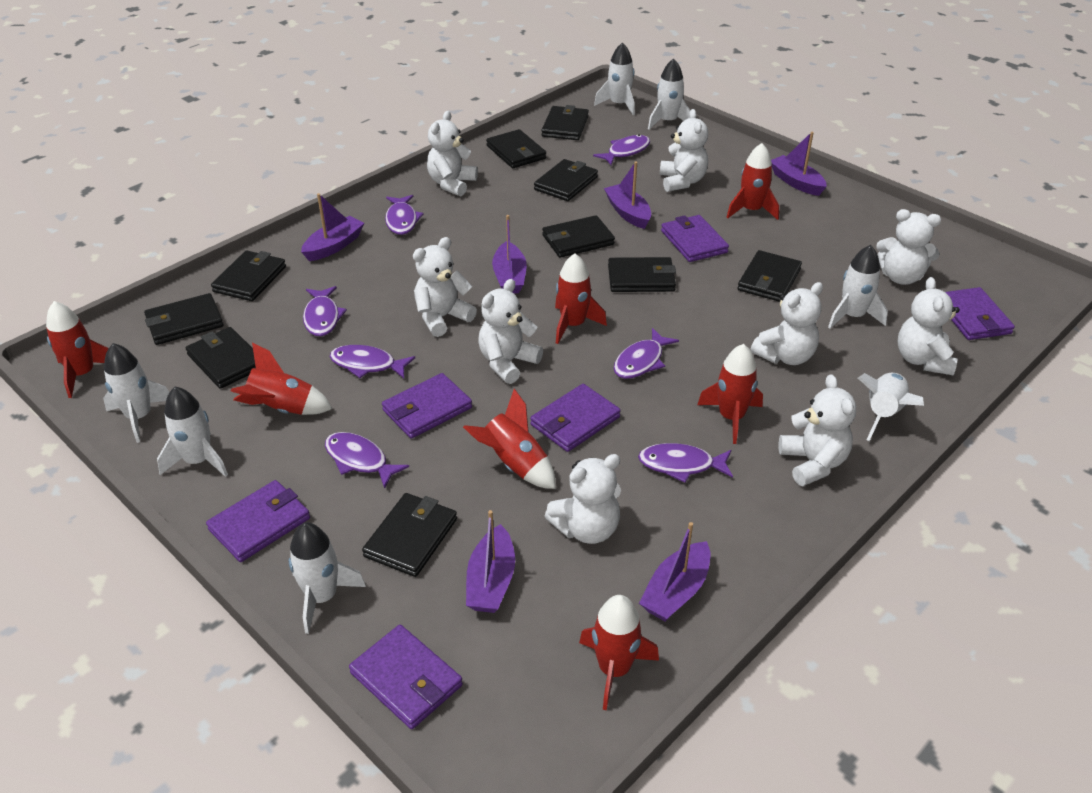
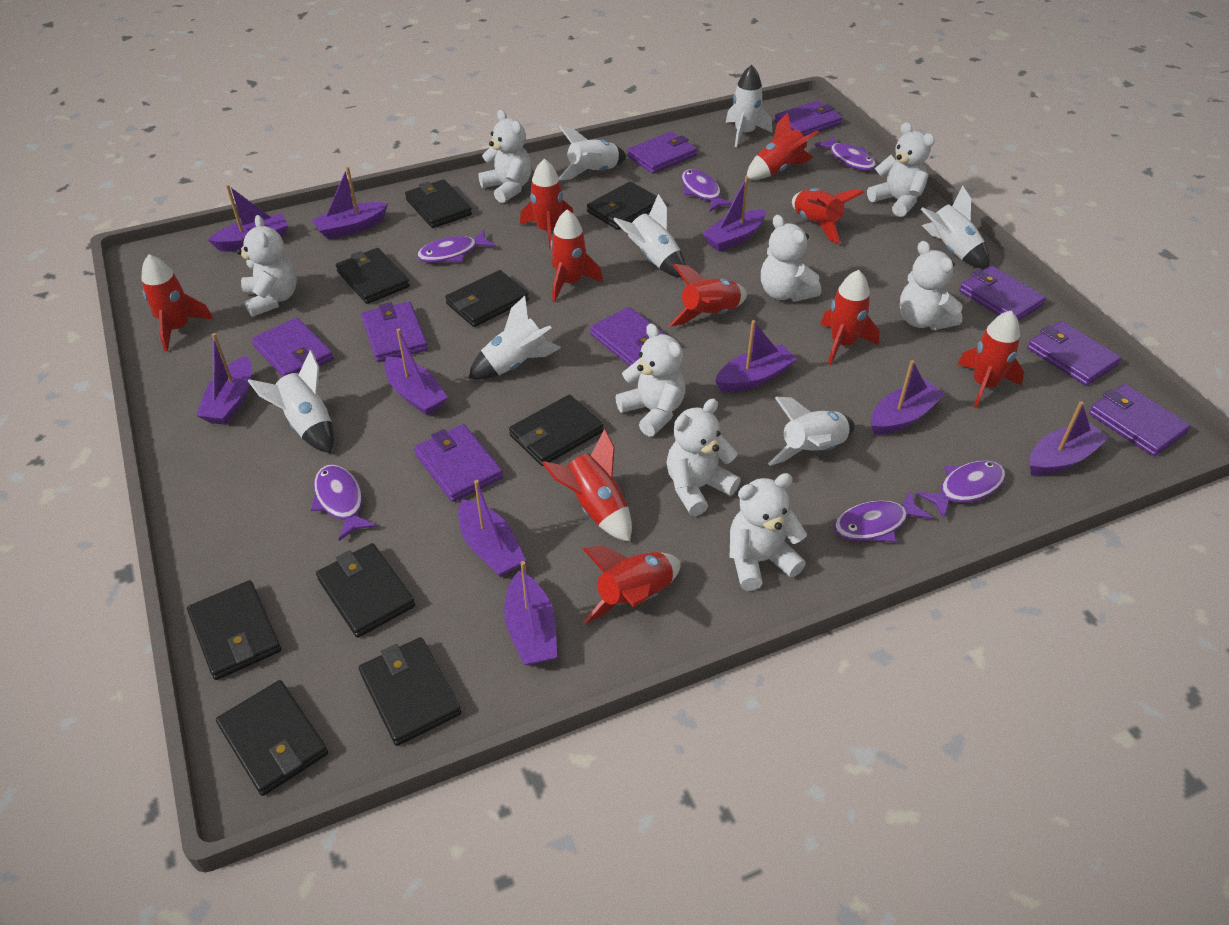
black wallet: 10 -> 9
purple boat: 6 -> 10
purple fish: 7 -> 6
purple wallet: 6 -> 9
red rocket: 7 -> 10
white teddy bear: 9 -> 8

